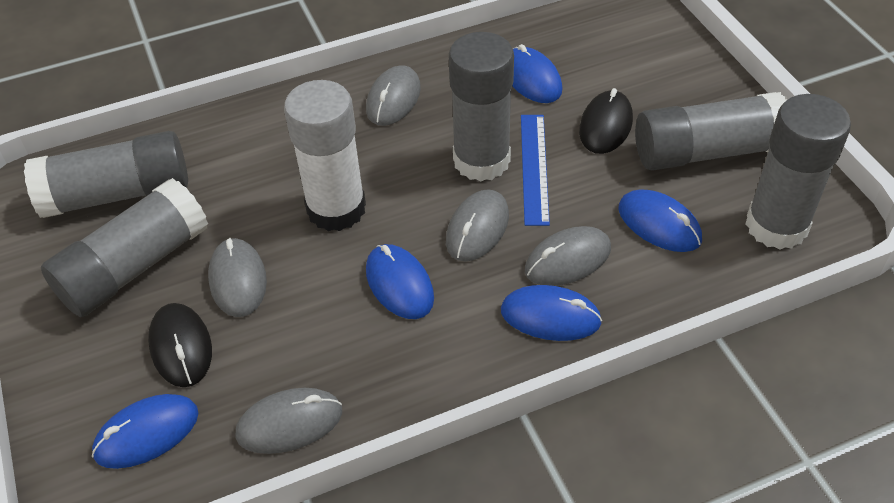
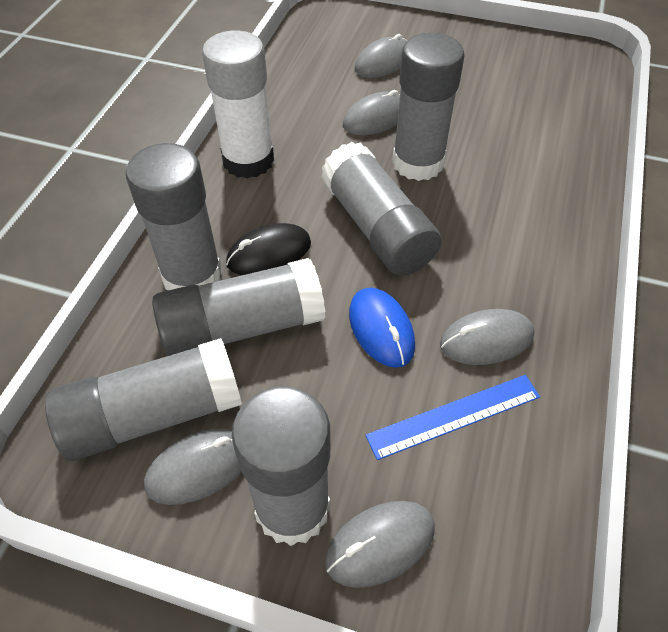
black mouse: 2 -> 1
blue mouse: 5 -> 1
grey glue stick: 5 -> 6

